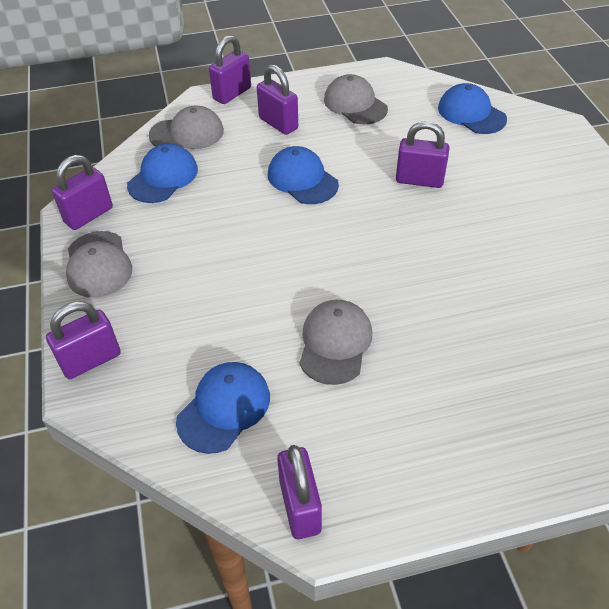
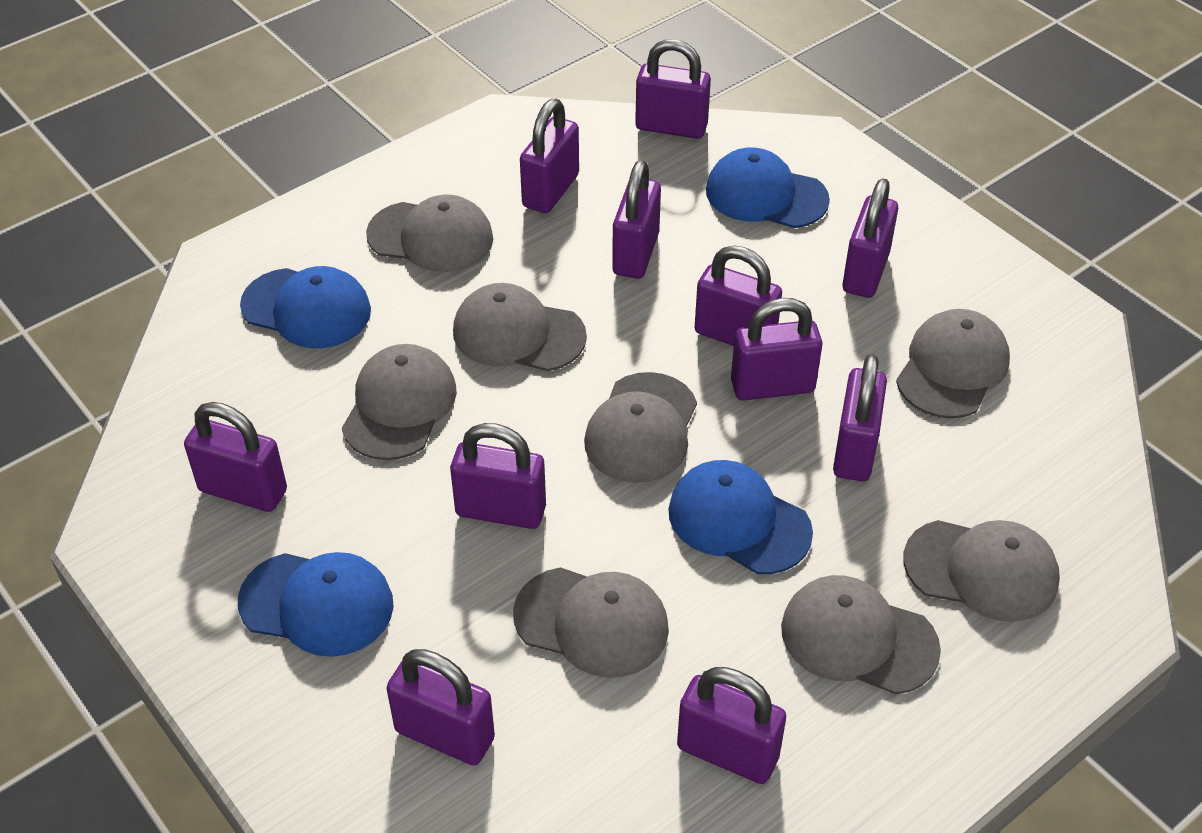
grey cap: 4 -> 8
purple padlock: 6 -> 11

